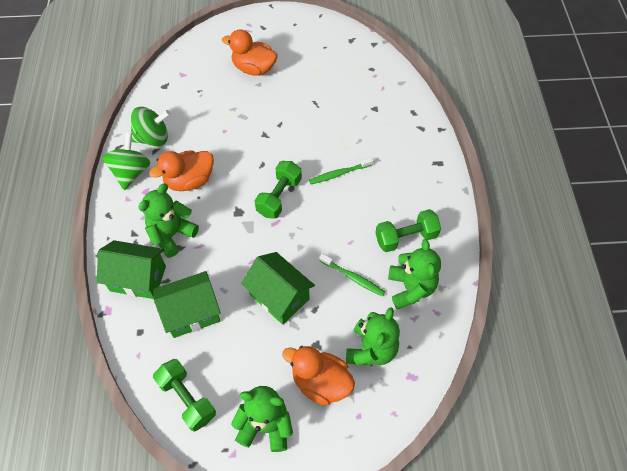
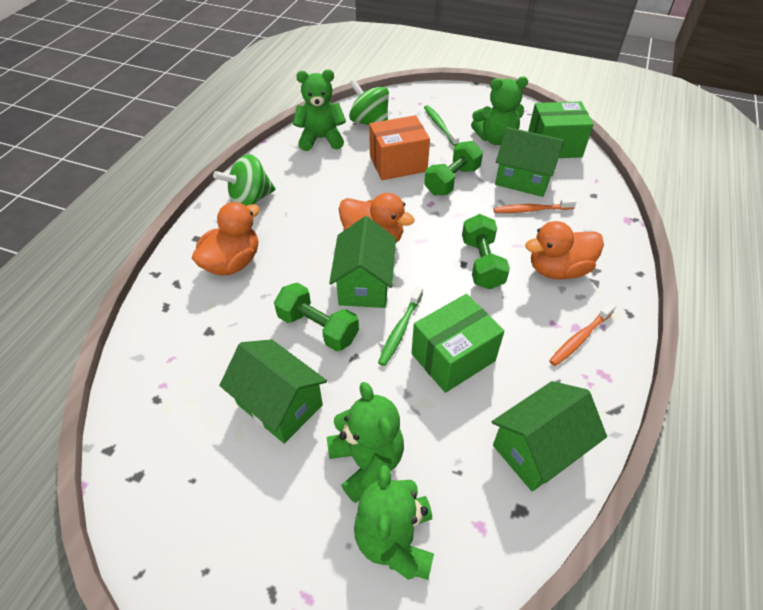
green box: 0 -> 2
green house: 3 -> 4
orange box: 0 -> 1
orange toothbrush: 0 -> 2

